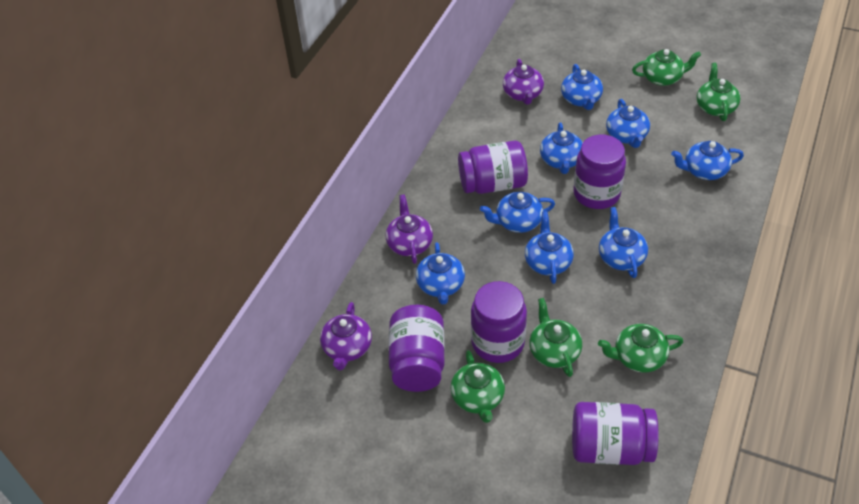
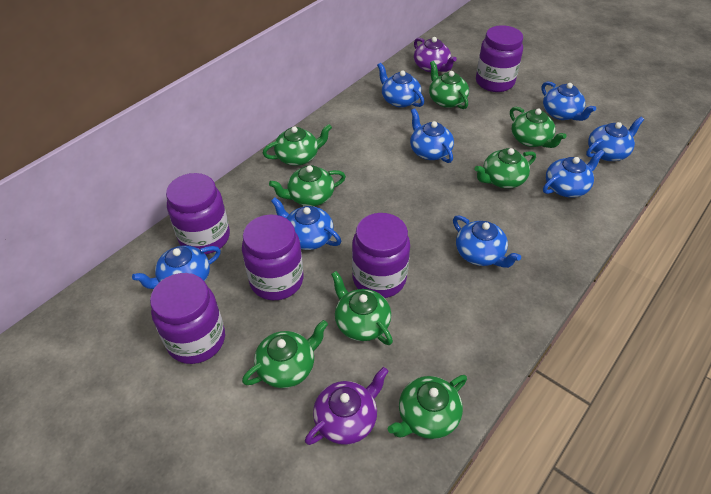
green teapot: 5 -> 8
purple teapot: 3 -> 2

